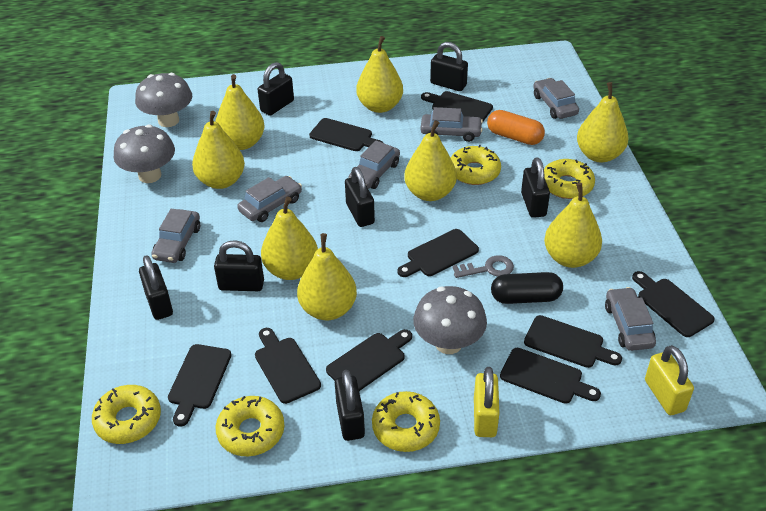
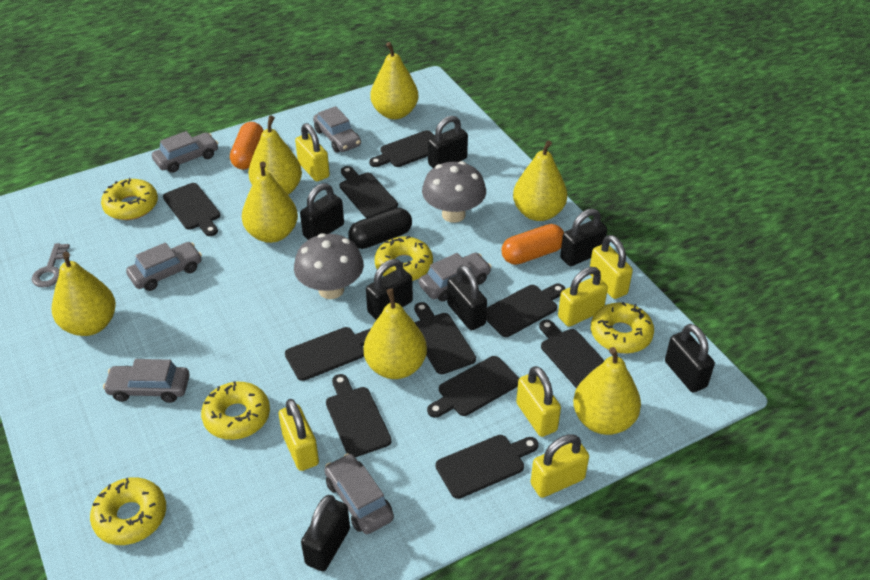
black cutting board: 9 -> 10
grey mushroom: 3 -> 2
orange capsule: 1 -> 2
yellow padlock: 2 -> 6
yellow pear: 8 -> 7

